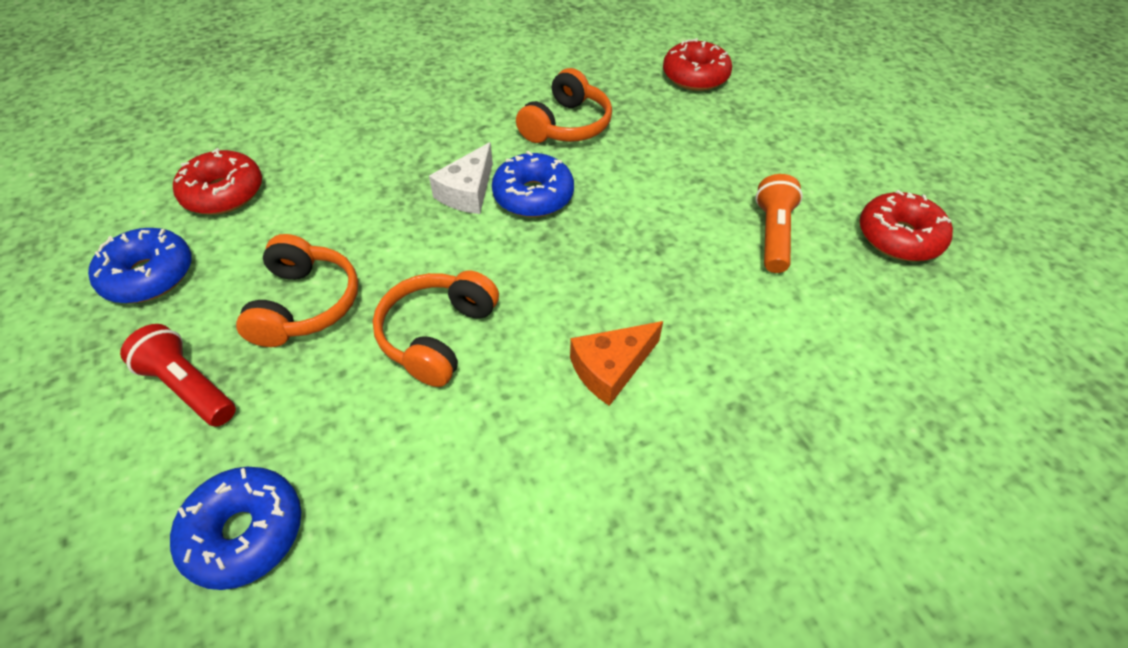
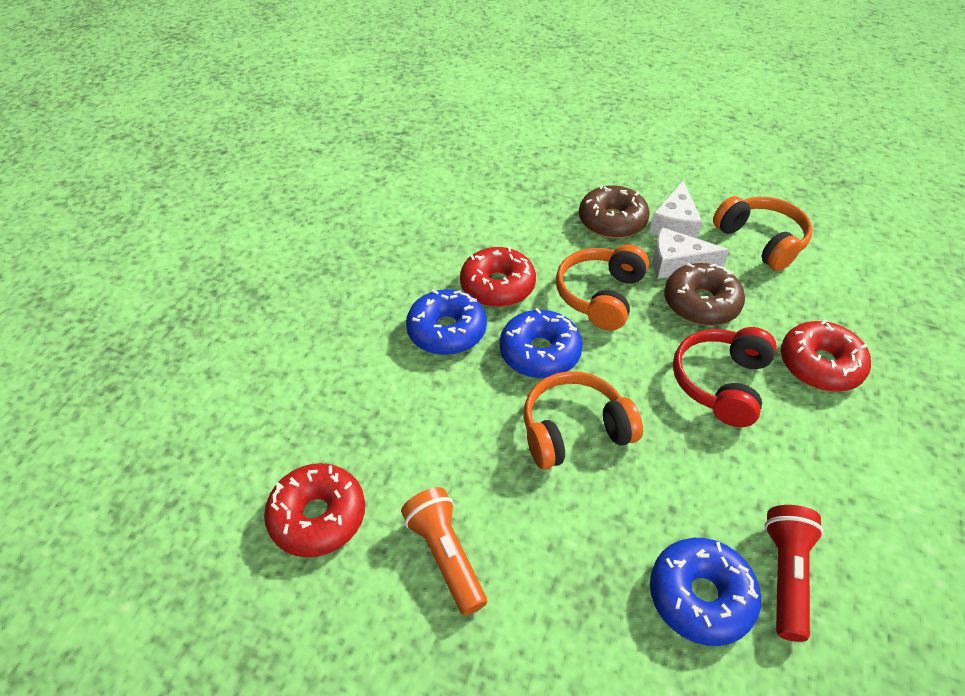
brown donut: 0 -> 2
orange cheese: 1 -> 0
red headphones: 0 -> 1
white cheese: 1 -> 2

